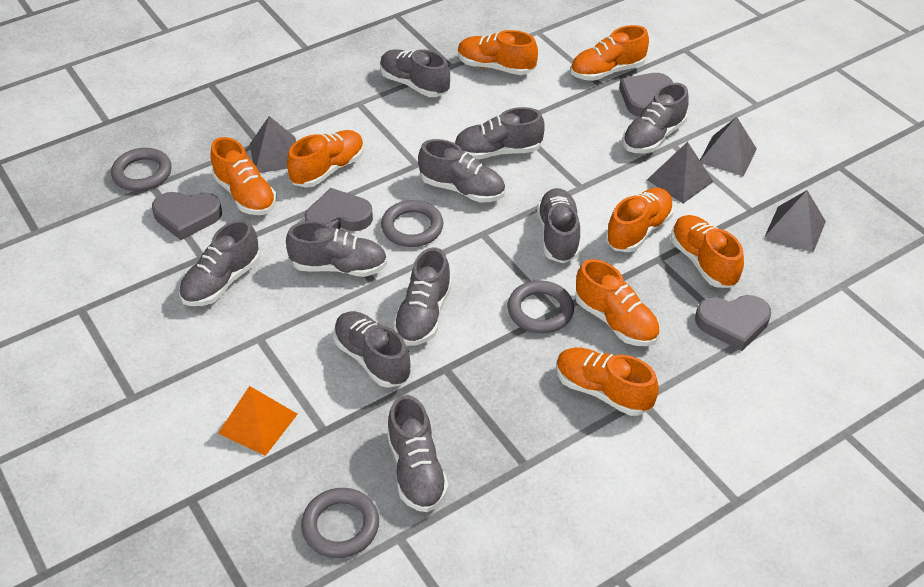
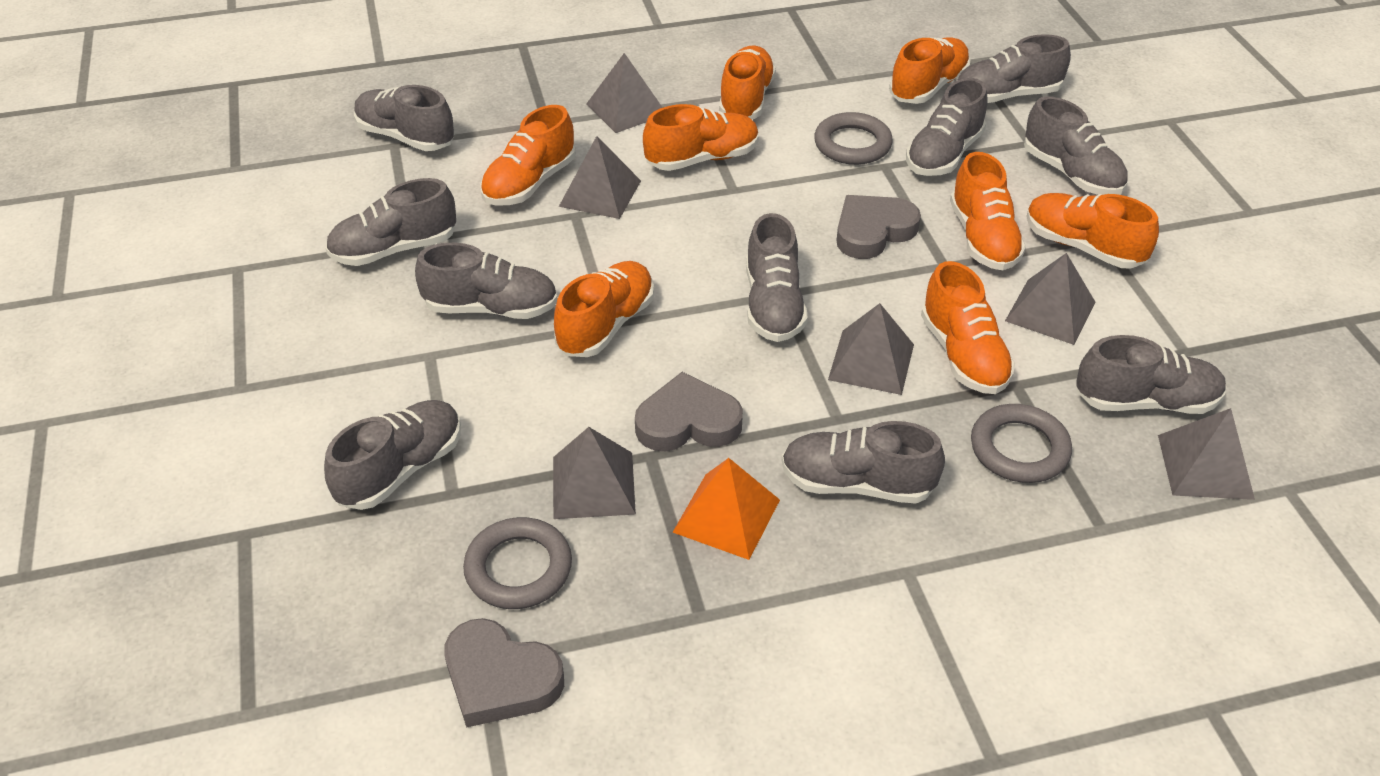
grey heart: 4 -> 3
grey pyramid: 4 -> 6
grey ring: 4 -> 3

